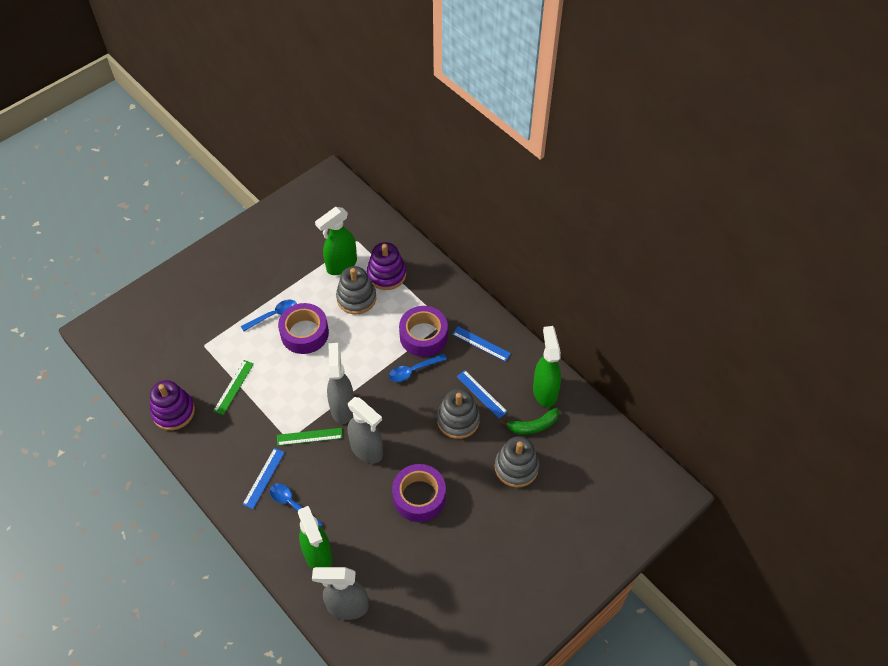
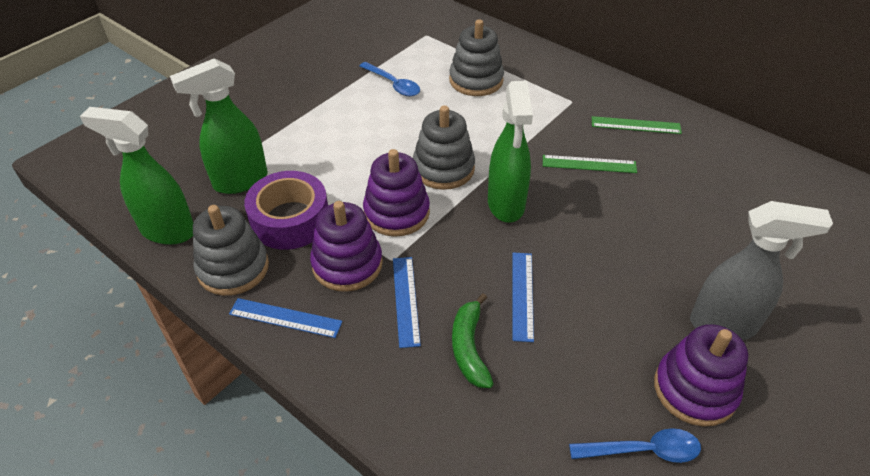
blue spoon: 3 -> 2
grey spray bottle: 3 -> 1
purple stacking toy: 2 -> 3
purple tape: 3 -> 1

